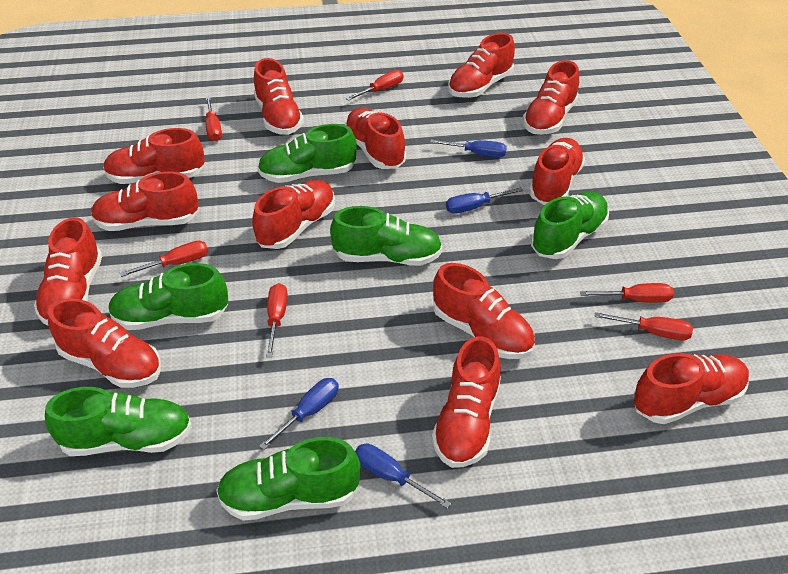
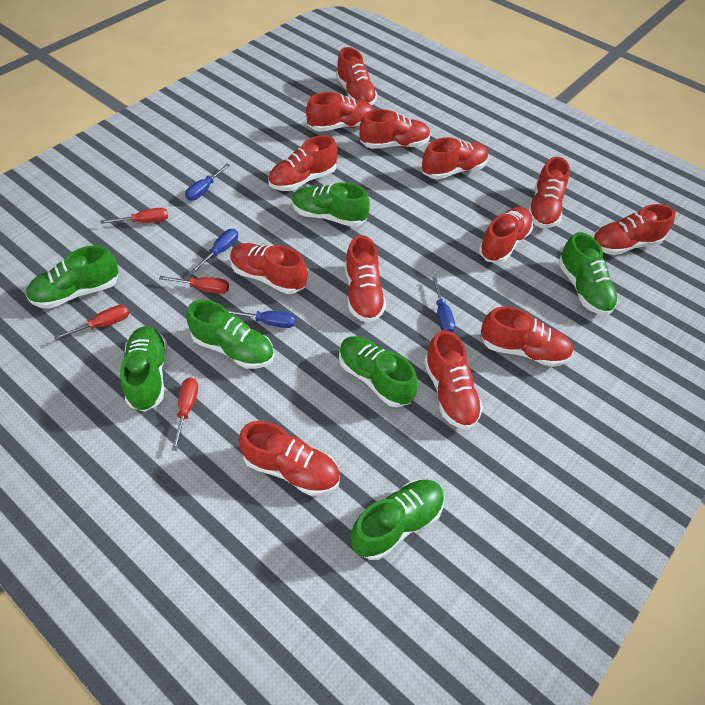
green shoe: 6 -> 7
red screwdriver: 6 -> 4

